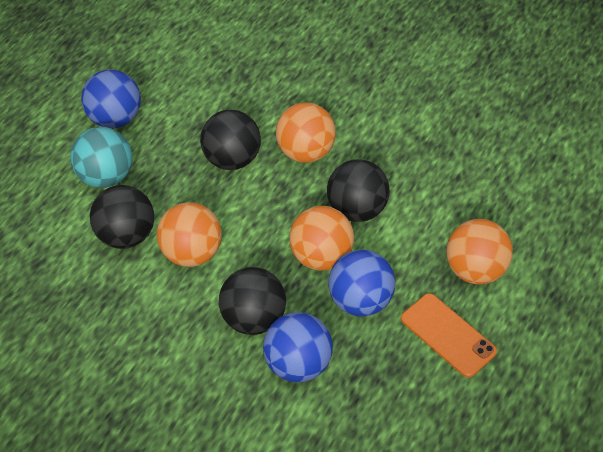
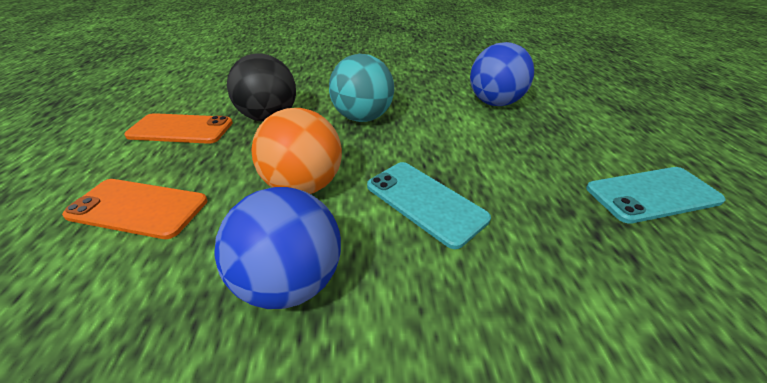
black ball: 4 -> 1
blue ball: 3 -> 2
orange ball: 4 -> 1
orange phone: 1 -> 2
turquoise phone: 0 -> 2

